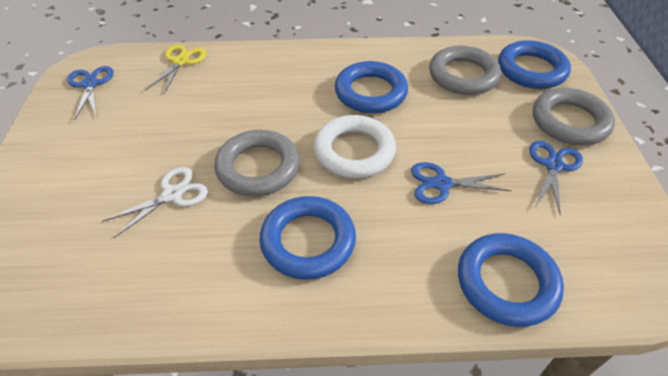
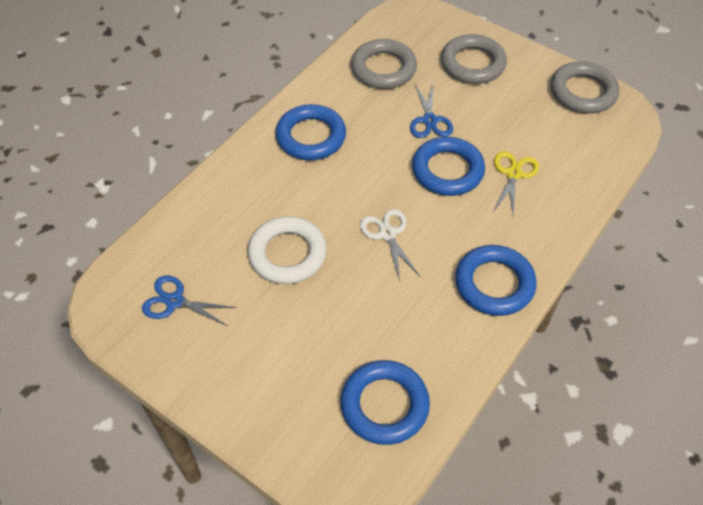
blue scissors: 3 -> 2

